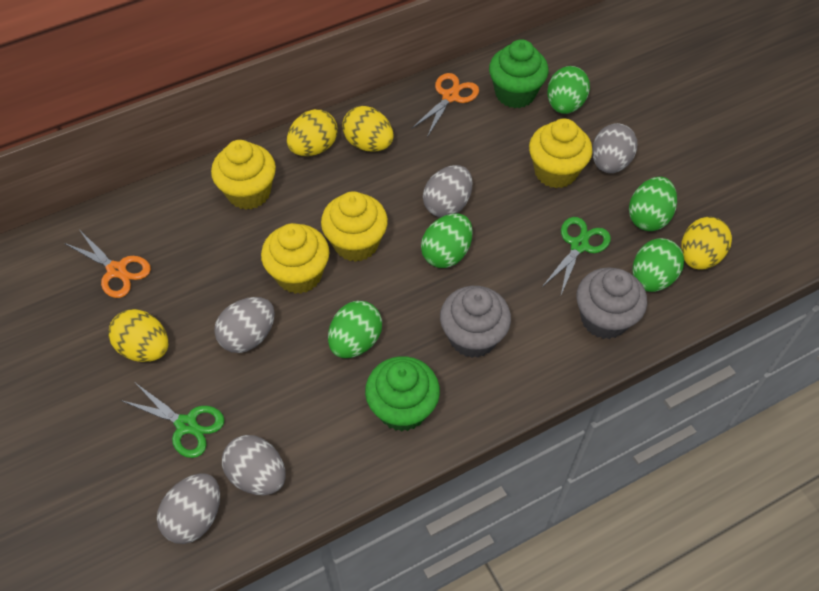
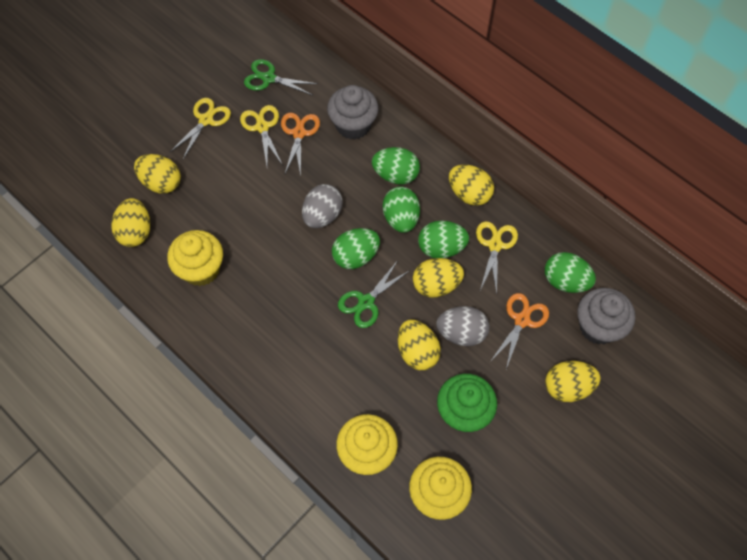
green cupcake: 2 -> 1
grey egg: 5 -> 2
yellow cupcake: 4 -> 3
yellow egg: 4 -> 6
yellow scissors: 0 -> 3

